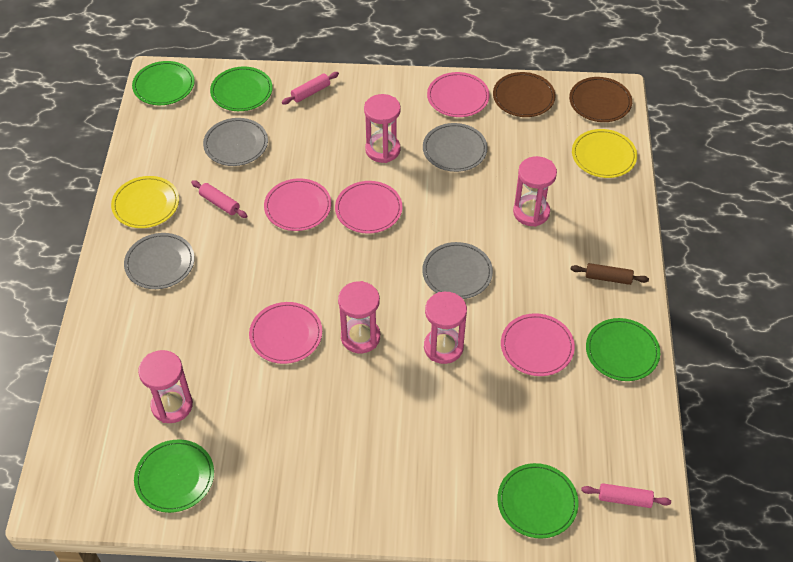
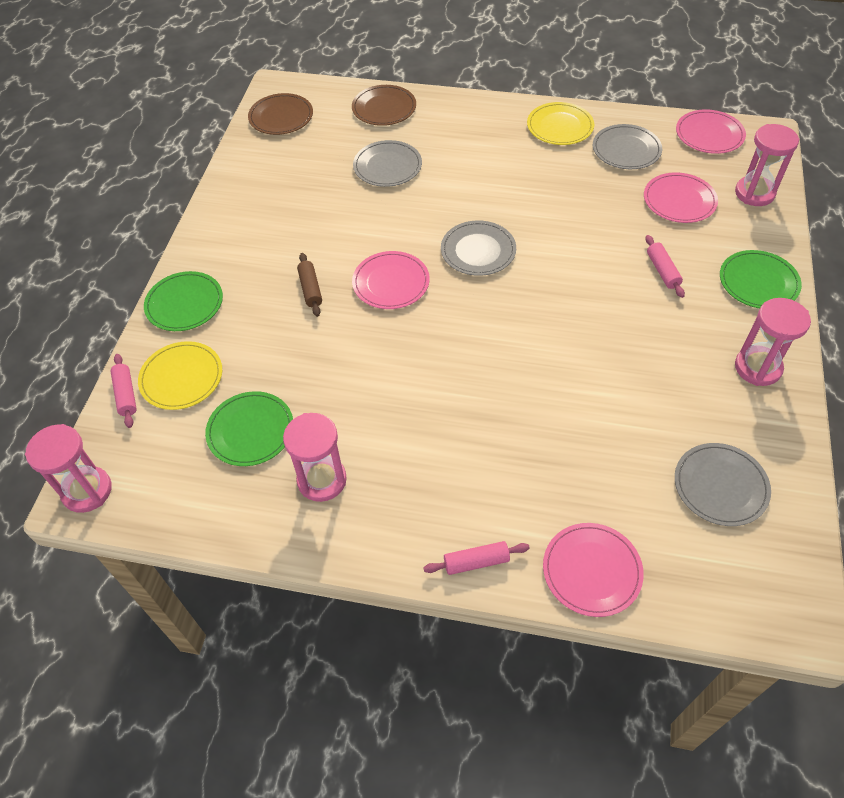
green plate: 5 -> 3
pink hourglass: 5 -> 4
pink plate: 5 -> 4

